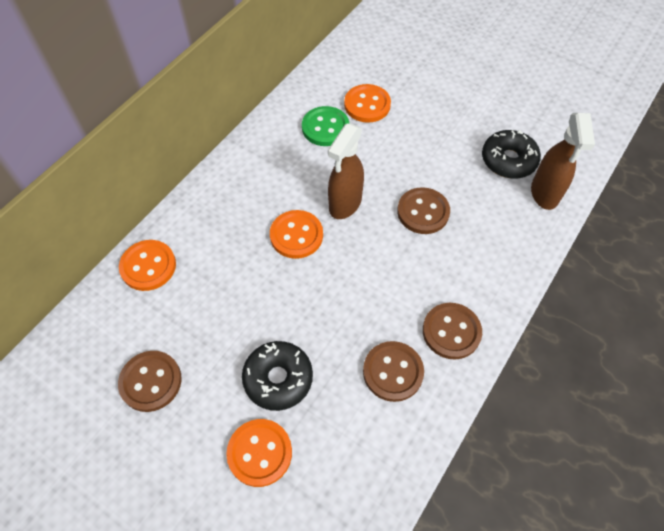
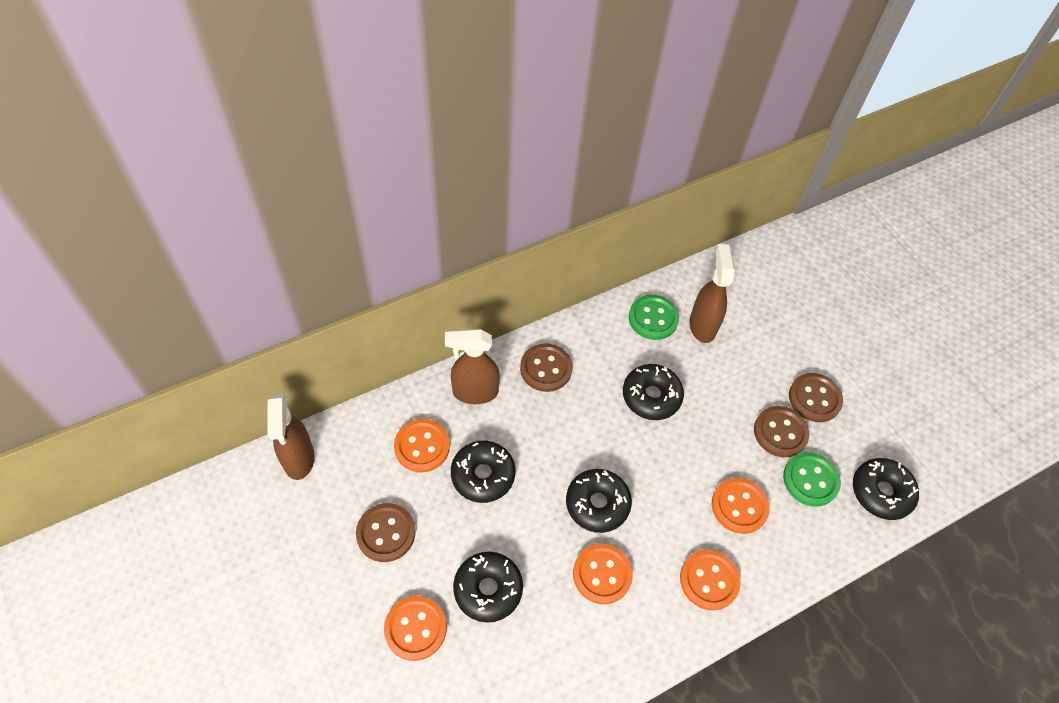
black donut: 2 -> 5
brown spray bottle: 2 -> 3
green button: 1 -> 2
orange button: 4 -> 5

